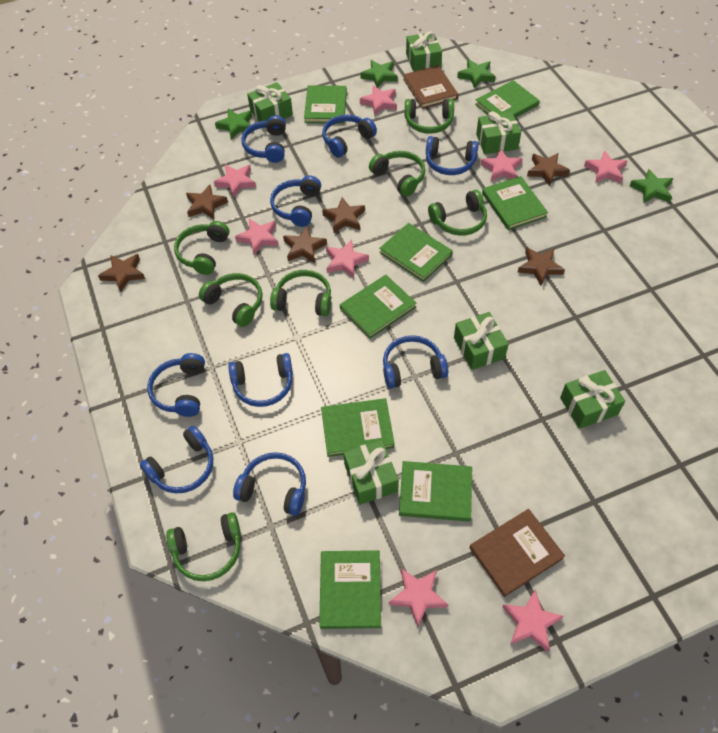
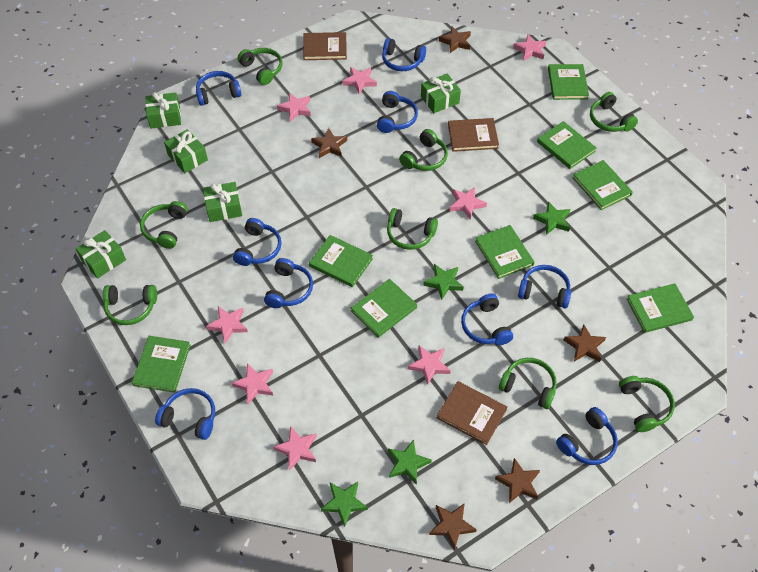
brown book: 2 -> 3
brown star: 6 -> 5
green gift: 6 -> 5
green headphones: 7 -> 8

